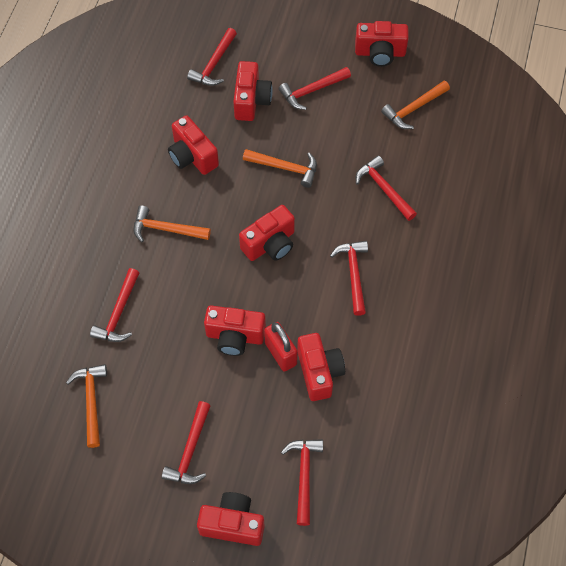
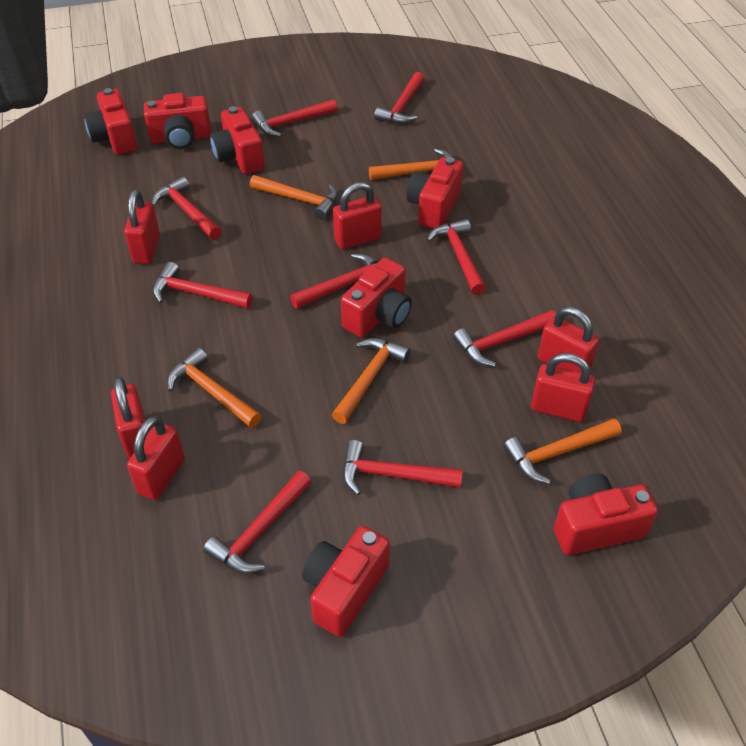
orange hammer: 4 -> 5
red hammer: 7 -> 9
red padlock: 1 -> 6

